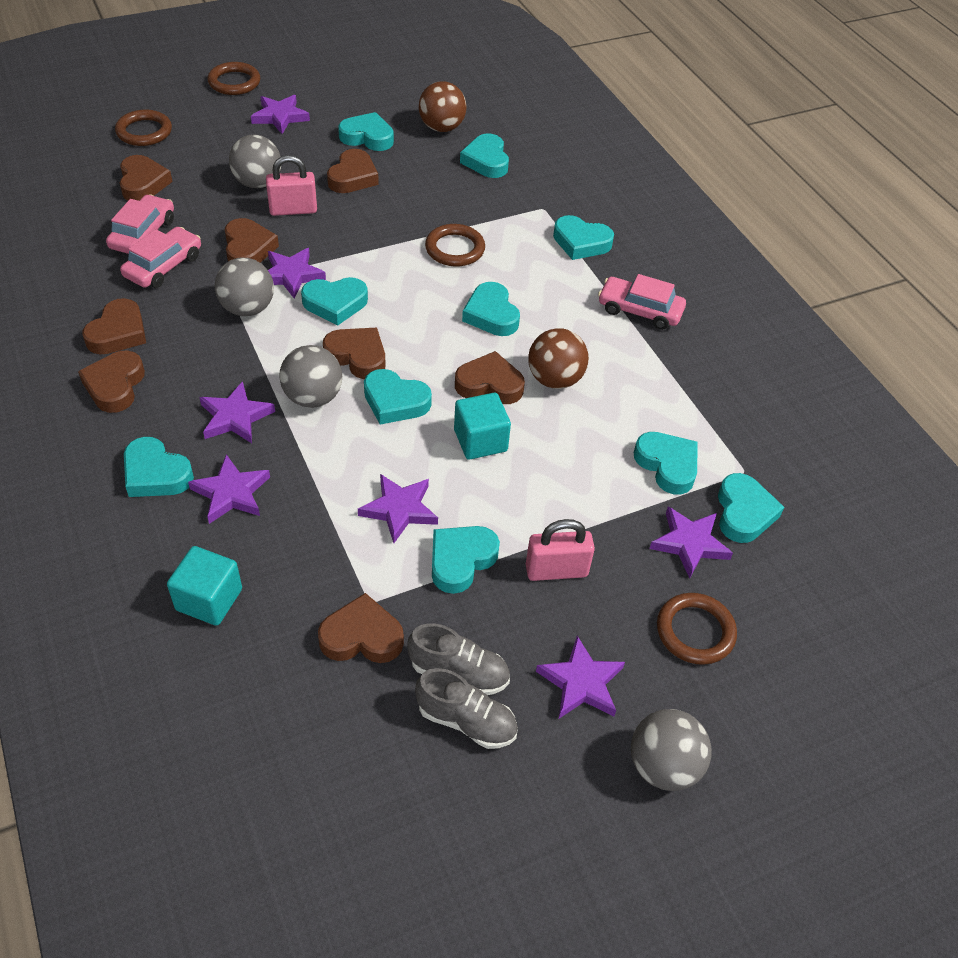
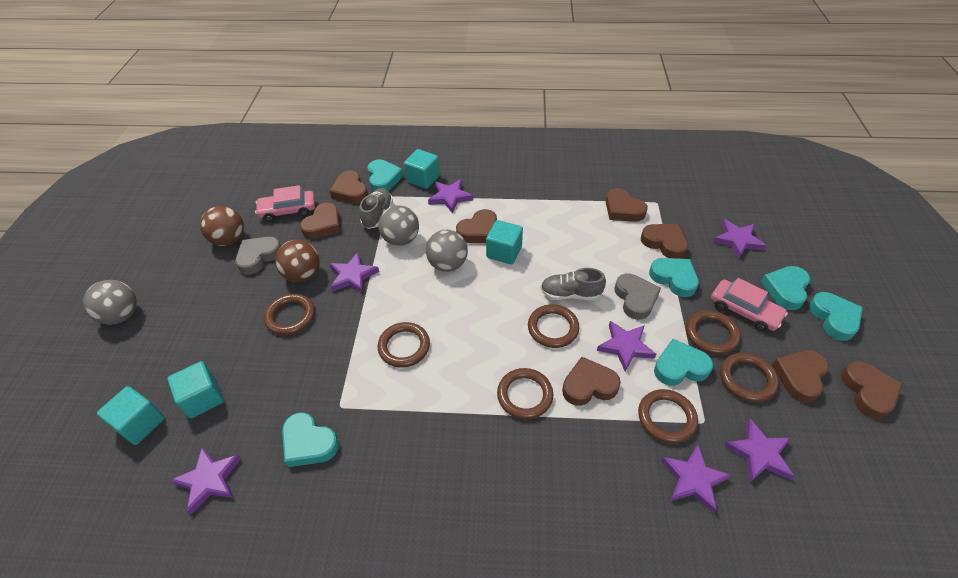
brown ring: 4 -> 7
grey ball: 4 -> 3
grey heart: 0 -> 2
pink car: 3 -> 2
pink padlock: 2 -> 0
turquoise cube: 2 -> 4
turquoise heart: 10 -> 6

